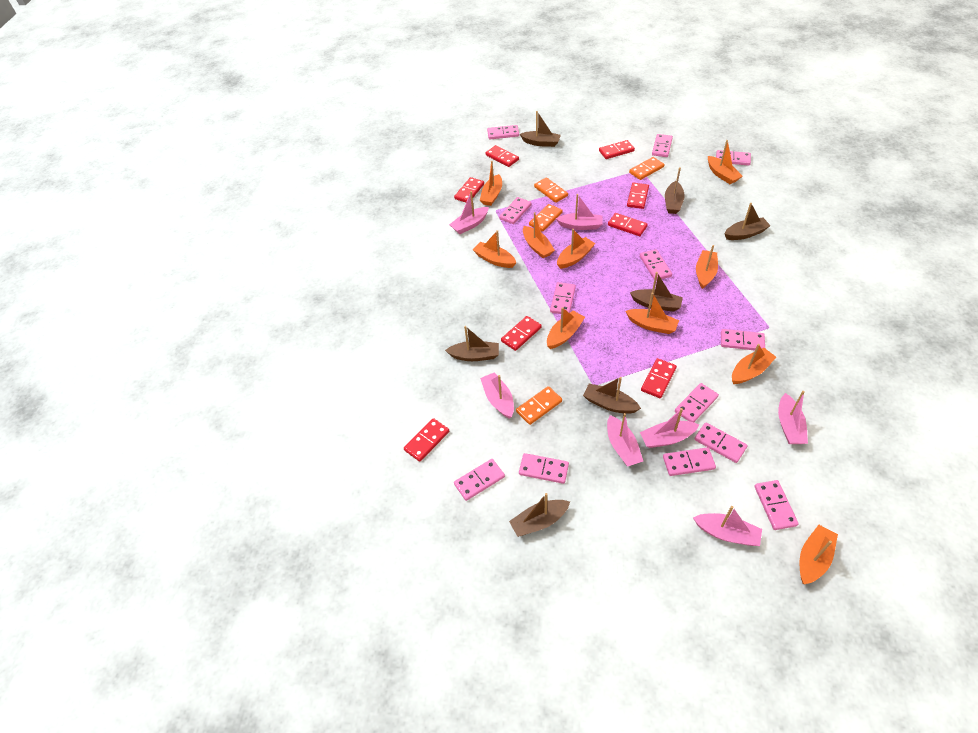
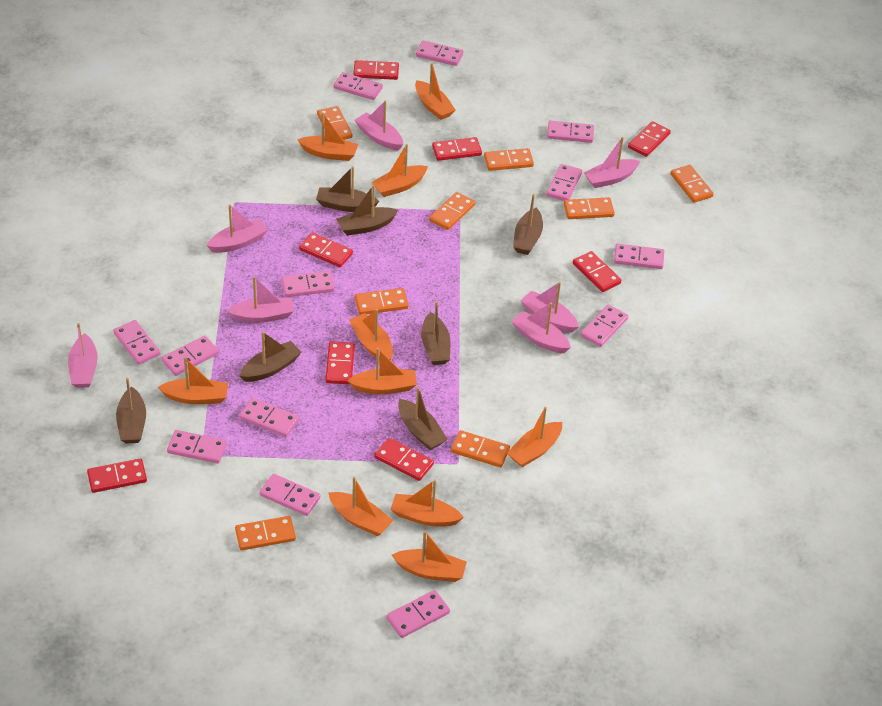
orange domino: 4 -> 8

